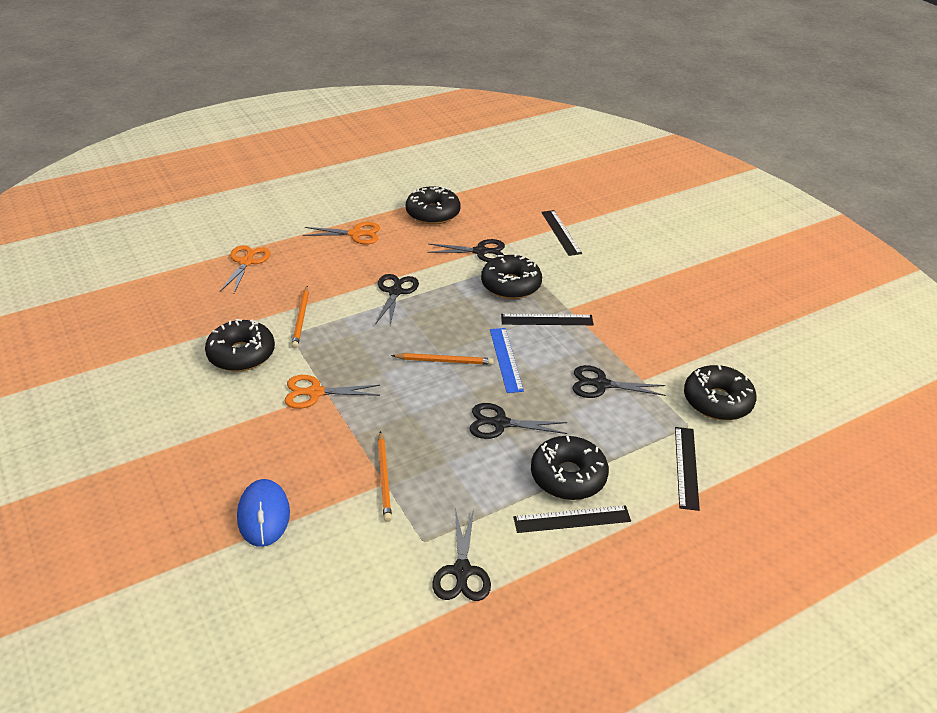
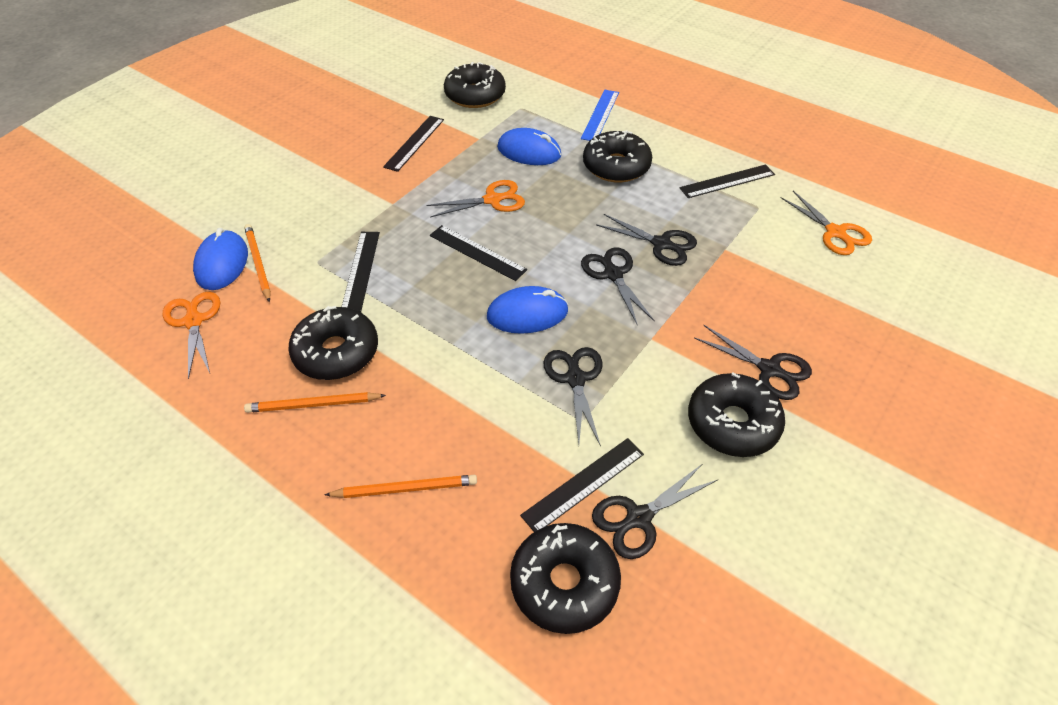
black ruler: 4 -> 5
blue mouse: 1 -> 3

